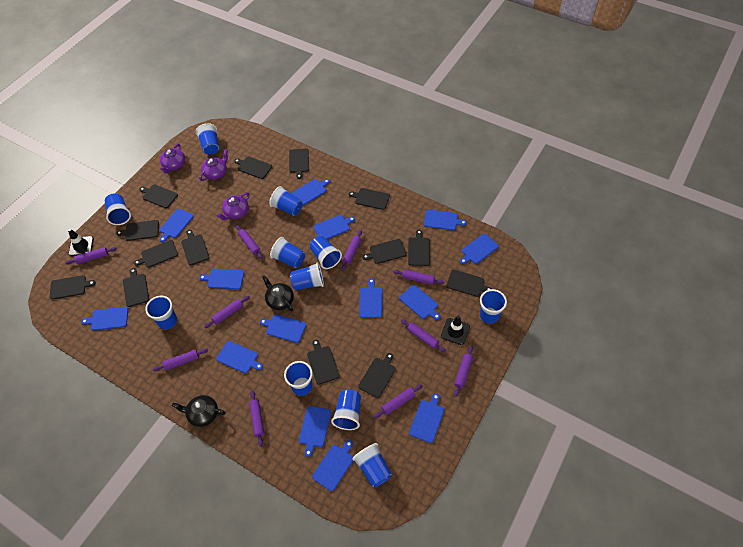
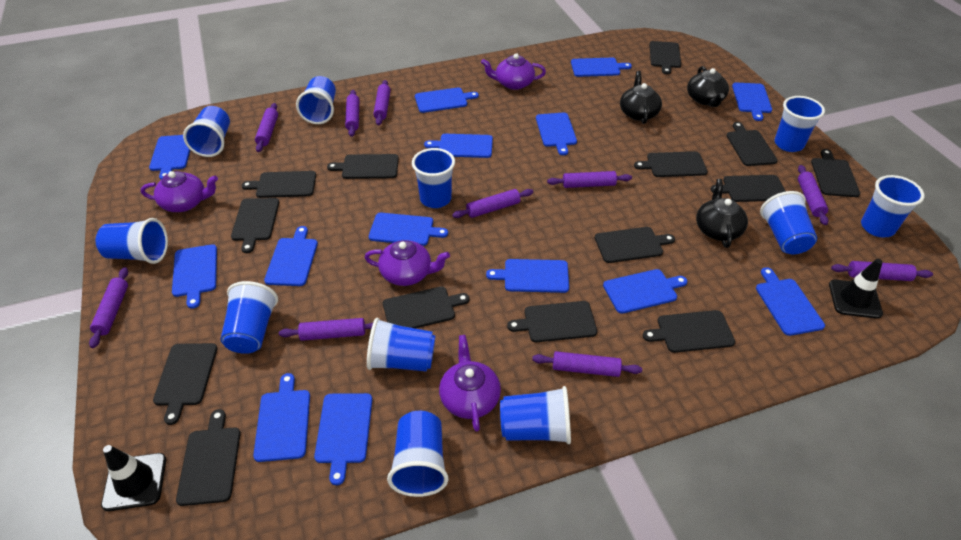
black teapot: 2 -> 3
purple teapot: 3 -> 4

